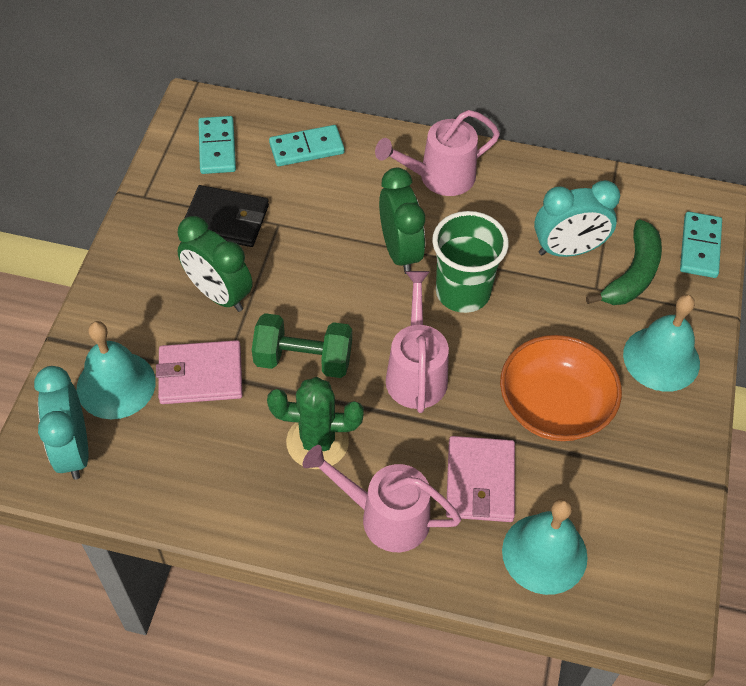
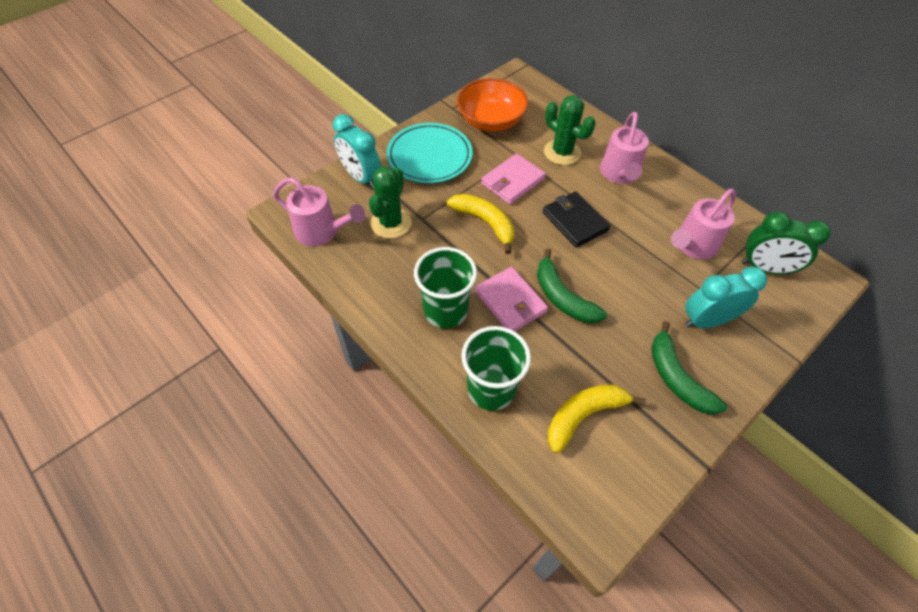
green banana: 1 -> 2
green cactus: 1 -> 2
green clock: 2 -> 1
green cup: 1 -> 2
green dumbbell: 1 -> 0
turquoise bell: 3 -> 0
turquoise domino: 3 -> 0
turquoise plate: 0 -> 1
yellow banana: 0 -> 2

